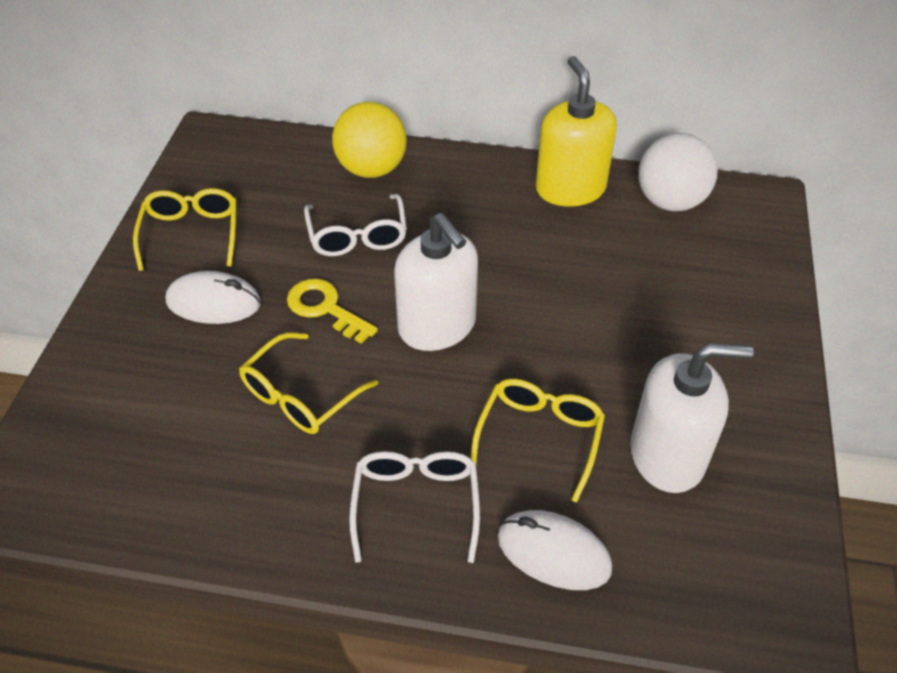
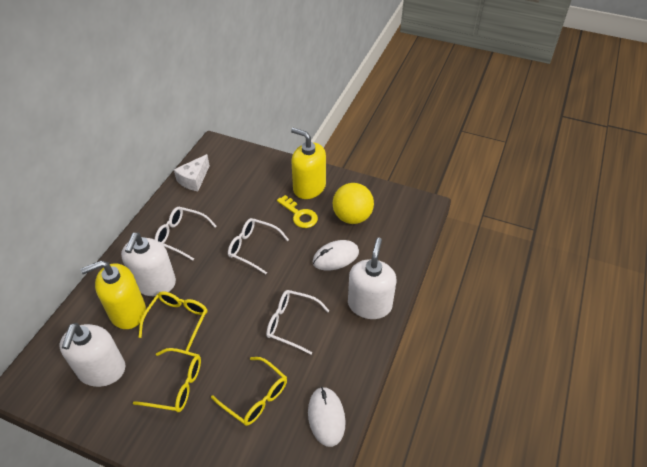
white ball: 1 -> 0
white cheese: 0 -> 1
white glasses: 2 -> 3
white soap dispenser: 2 -> 3
yellow soap dispenser: 1 -> 2

